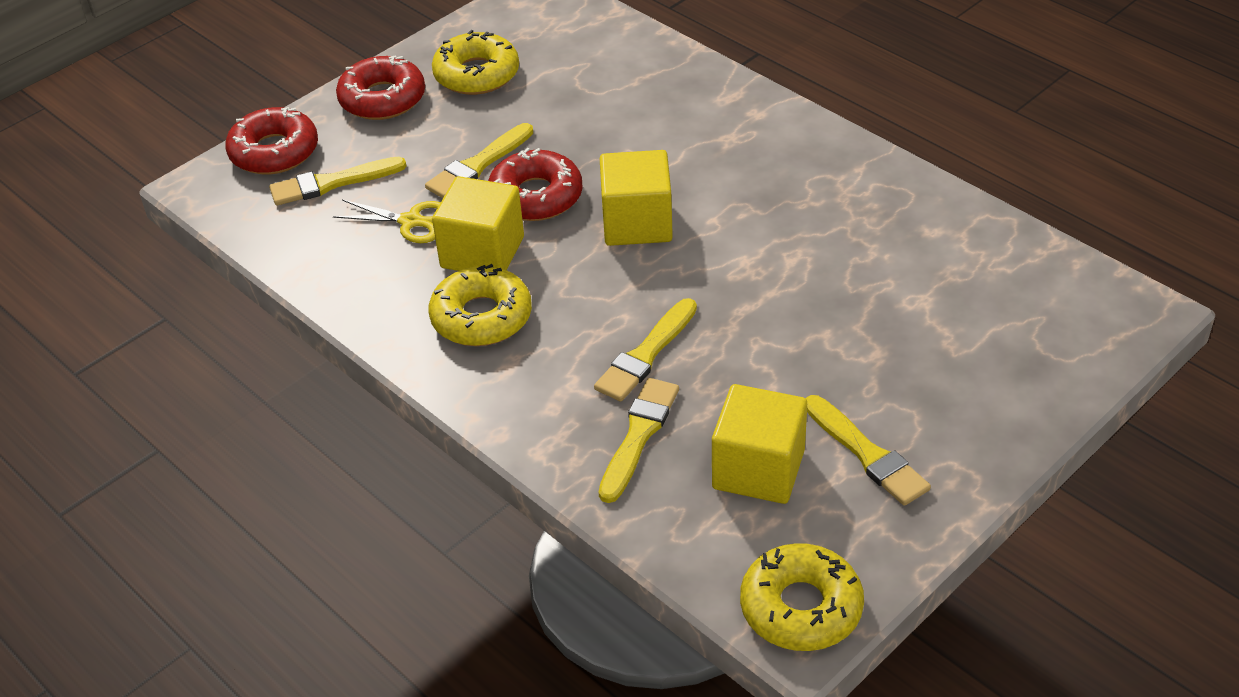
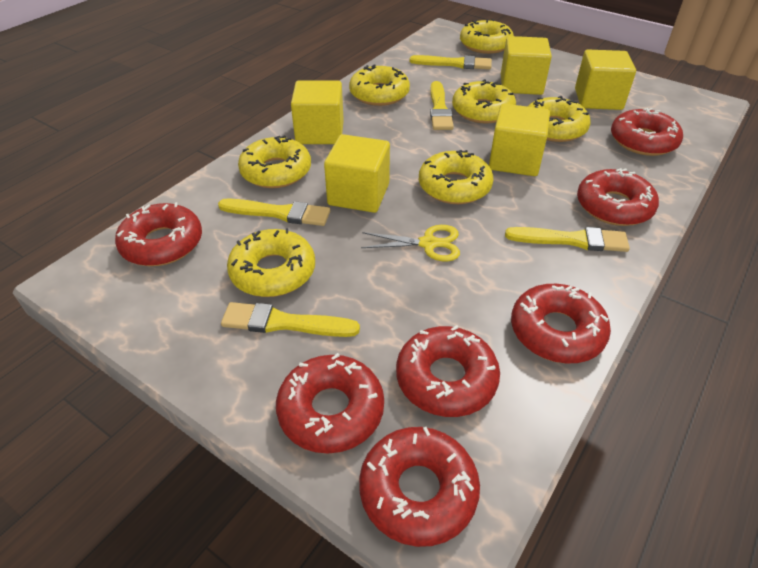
red donut: 3 -> 7
yellow cube: 3 -> 5
yellow donut: 3 -> 7

